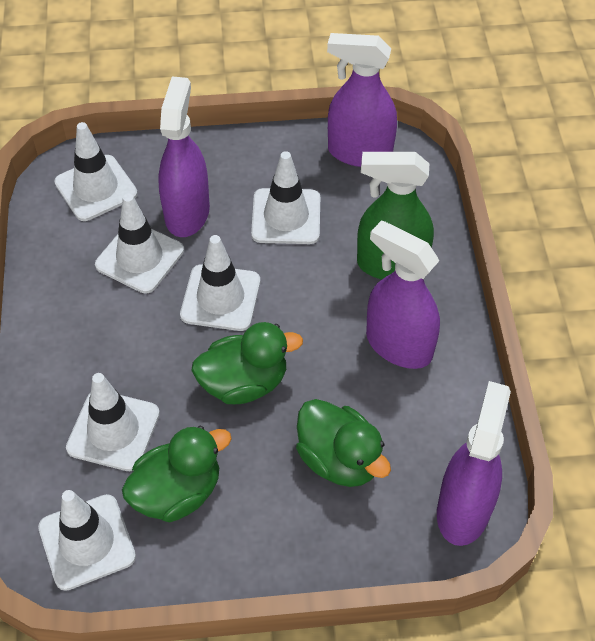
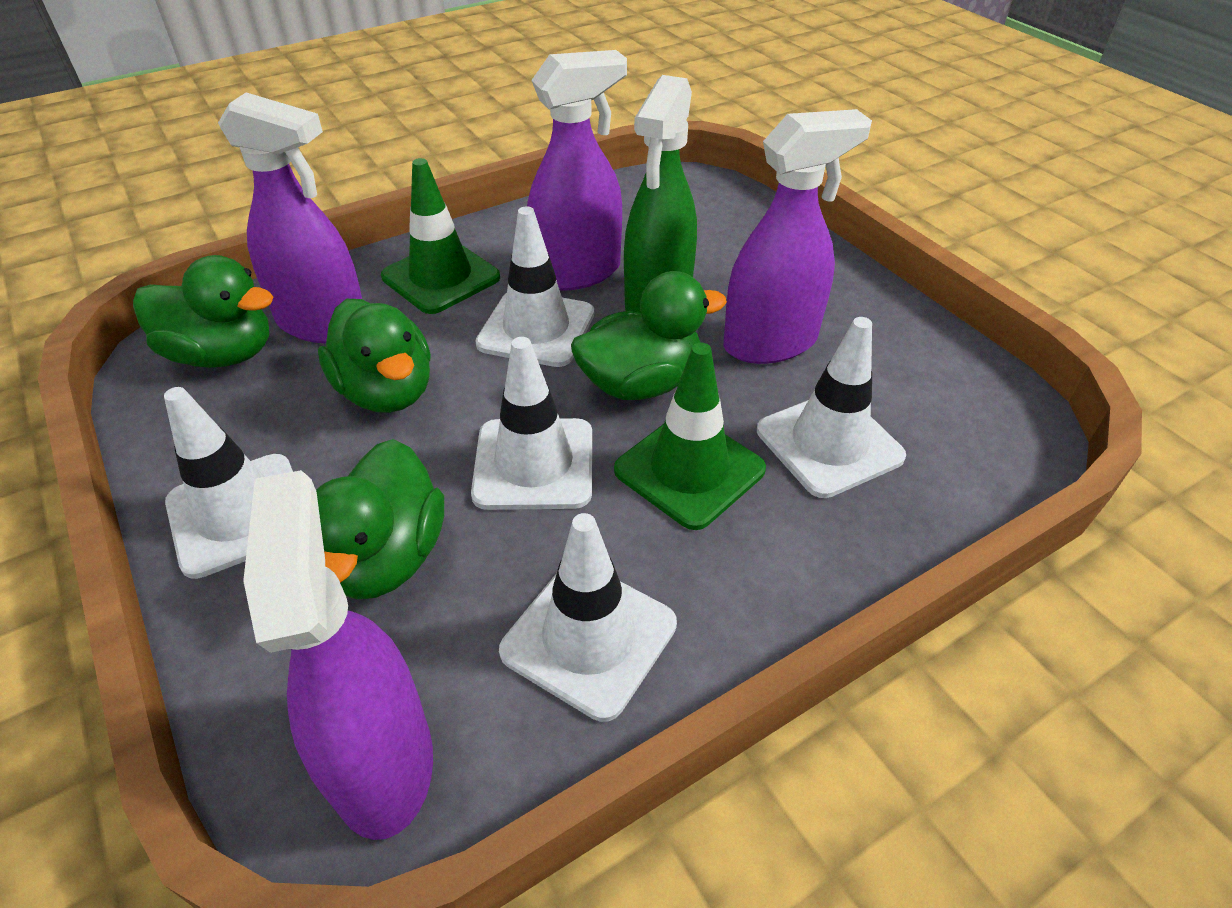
green duck: 3 -> 4
green traffic cone: 0 -> 2
white traffic cone: 6 -> 5

